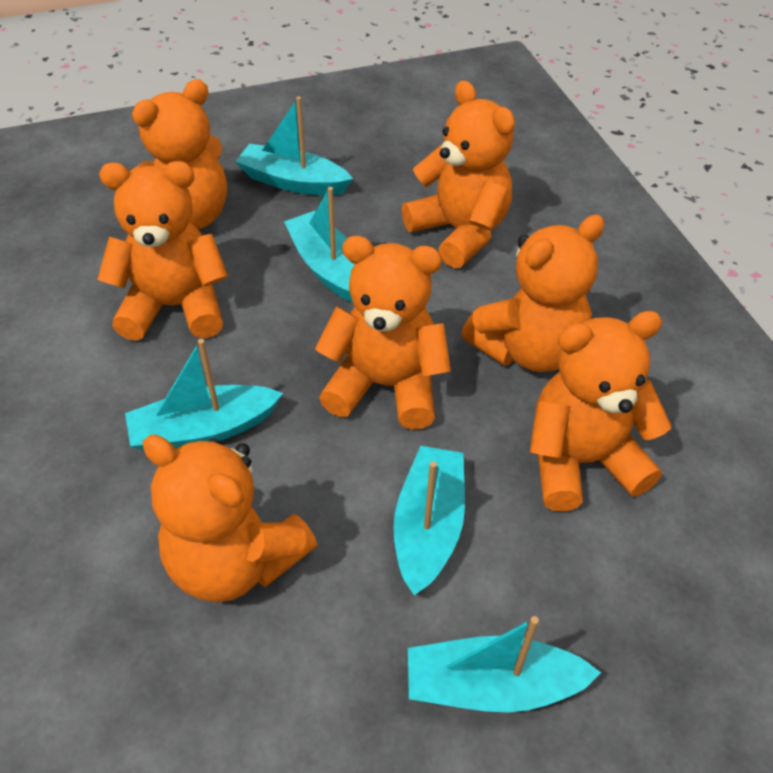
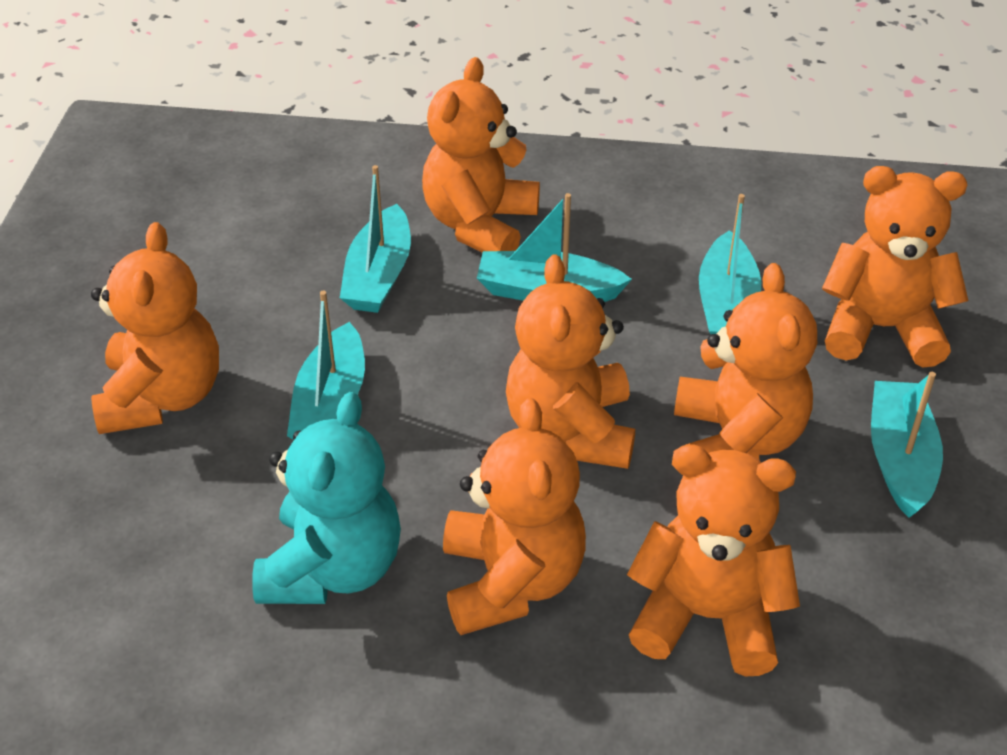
turquoise teddy bear: 0 -> 1

